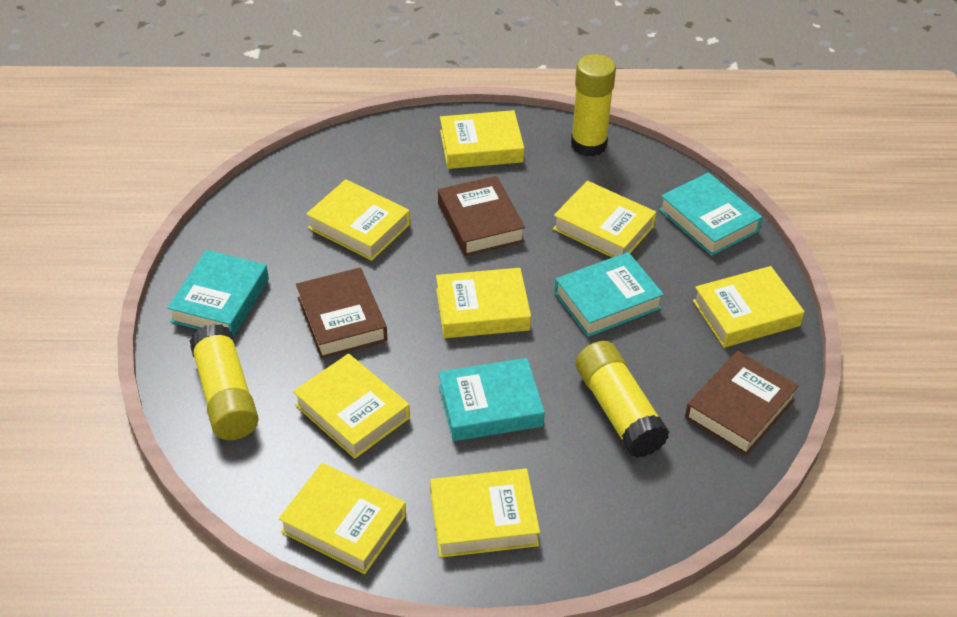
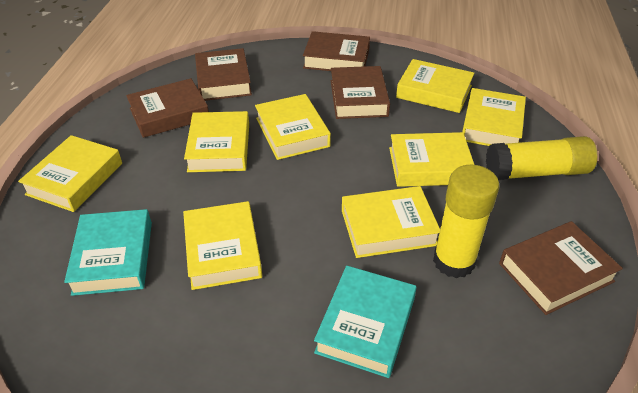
brown book: 3 -> 5
turquoise book: 4 -> 2
yellow glue stick: 3 -> 2

